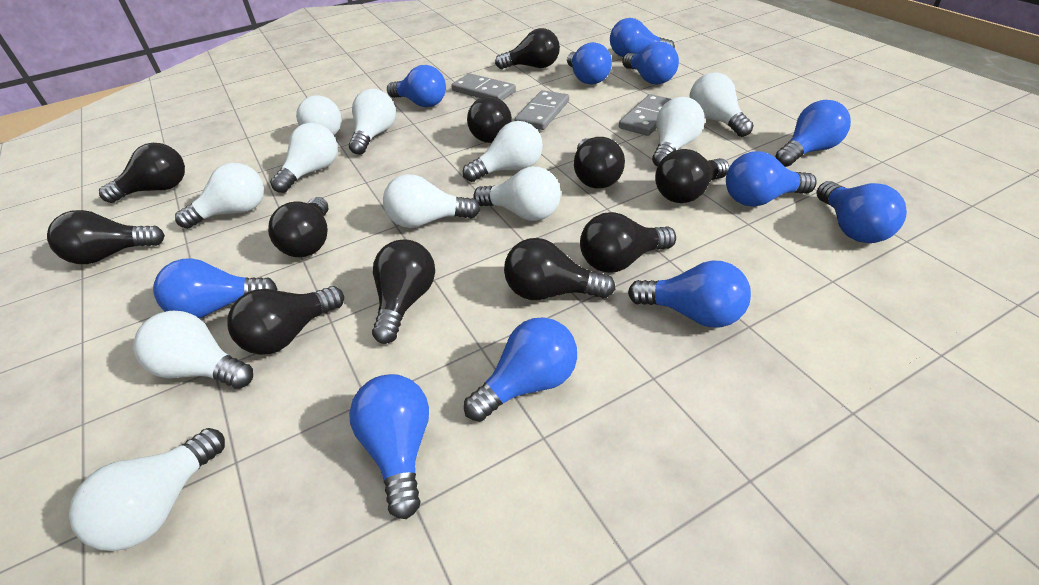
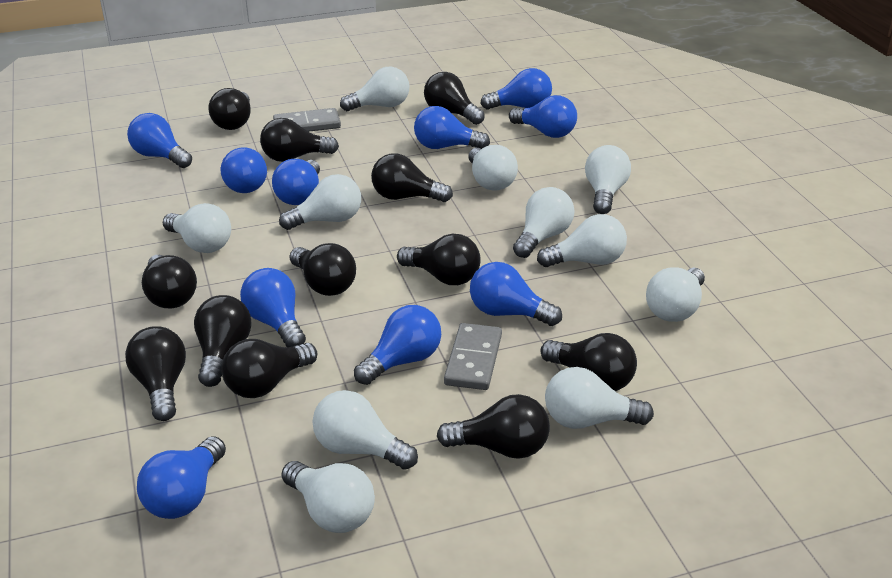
black light bulb: 11 -> 12
blue light bulb: 11 -> 10
grey domino: 3 -> 2

